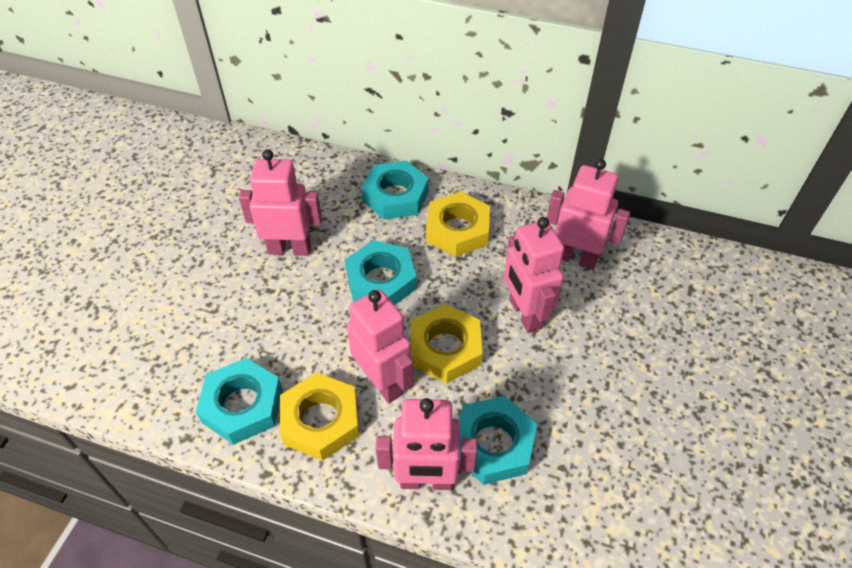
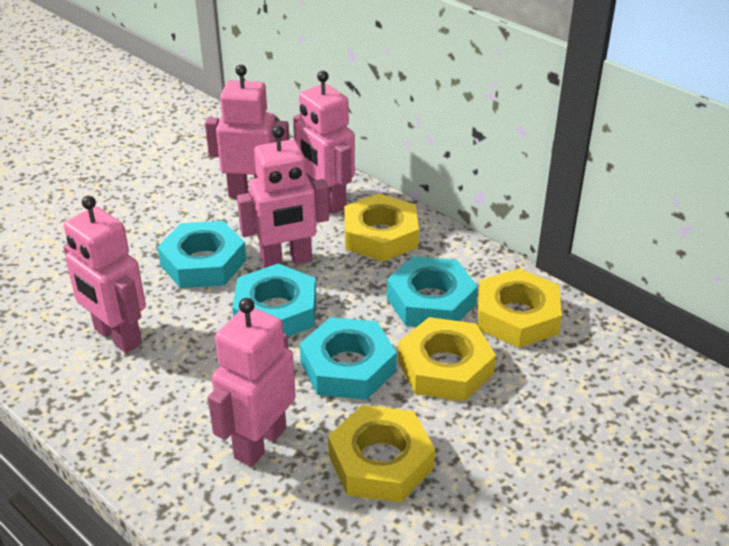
yellow nut: 3 -> 4

